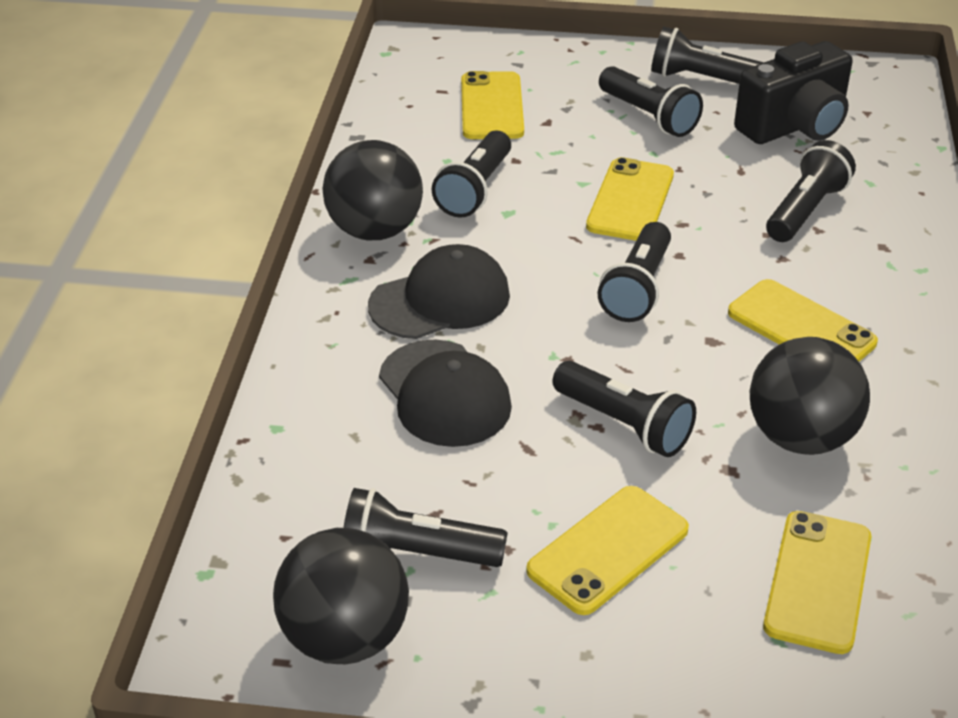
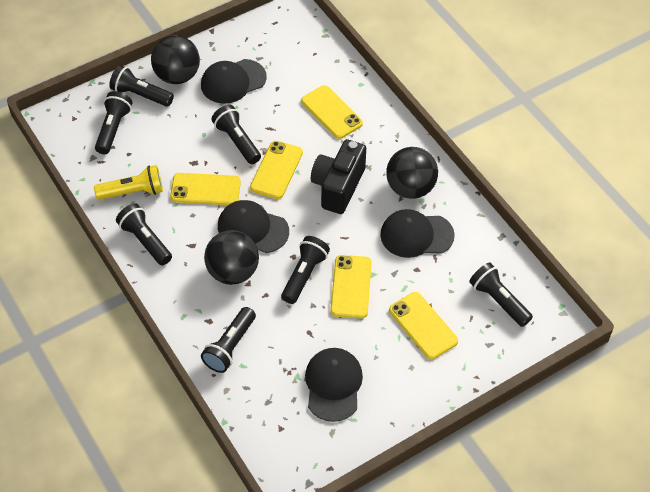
black cap: 2 -> 4
yellow flashlight: 0 -> 1

